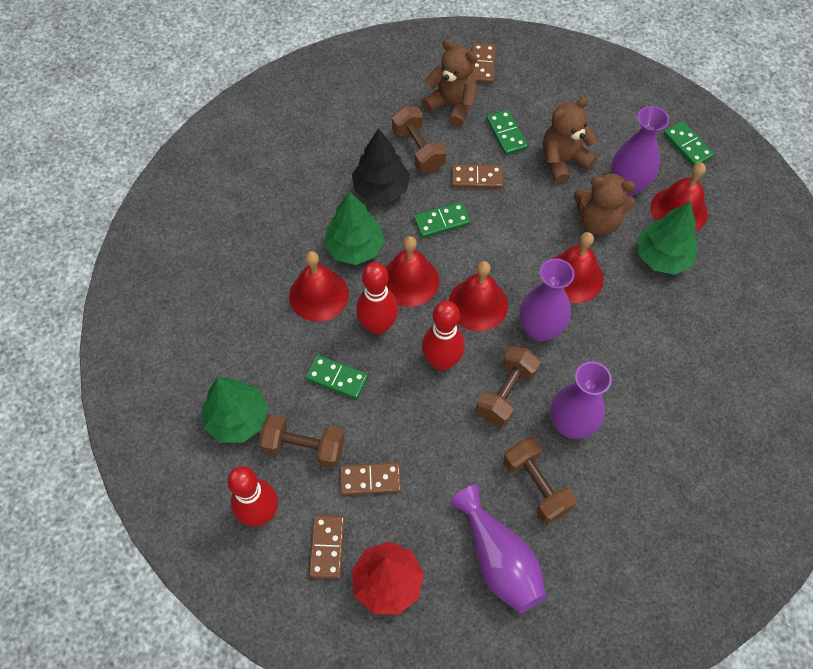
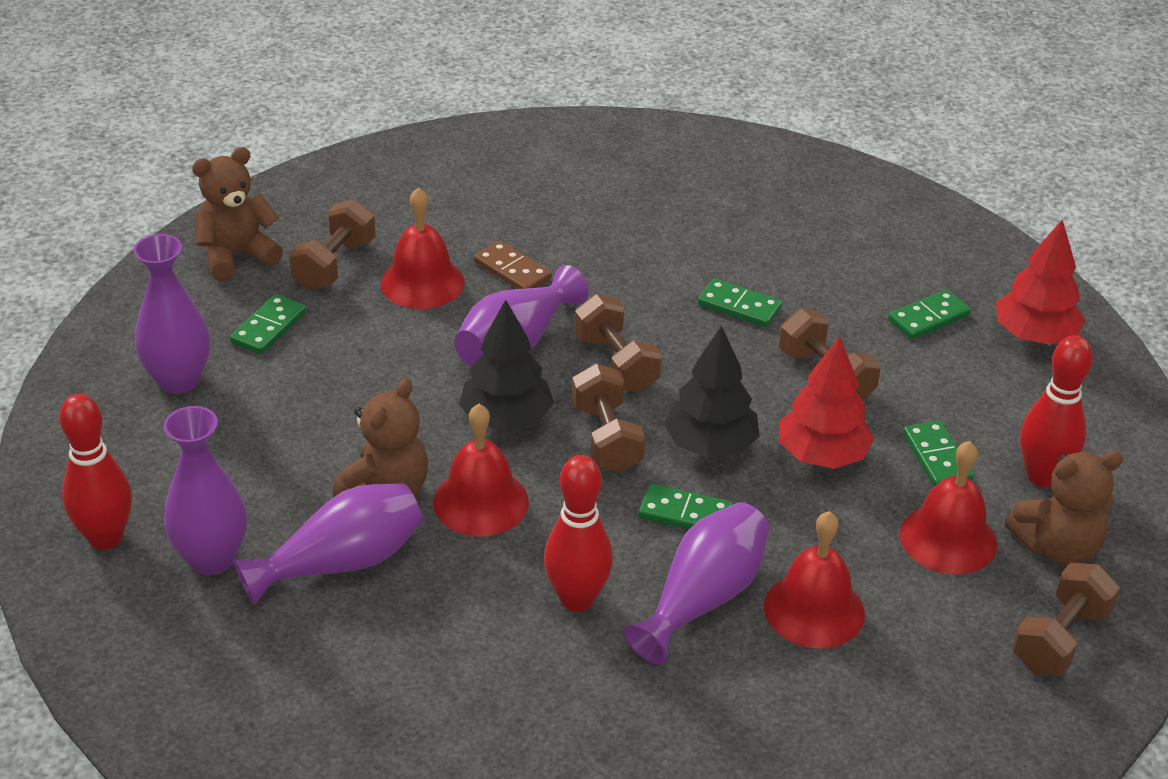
black tree: 1 -> 2
brown domino: 4 -> 1
brown dumbbell: 4 -> 5
green domino: 4 -> 5
green tree: 3 -> 0
purple vase: 4 -> 5
red bell: 5 -> 4
red tree: 1 -> 2

